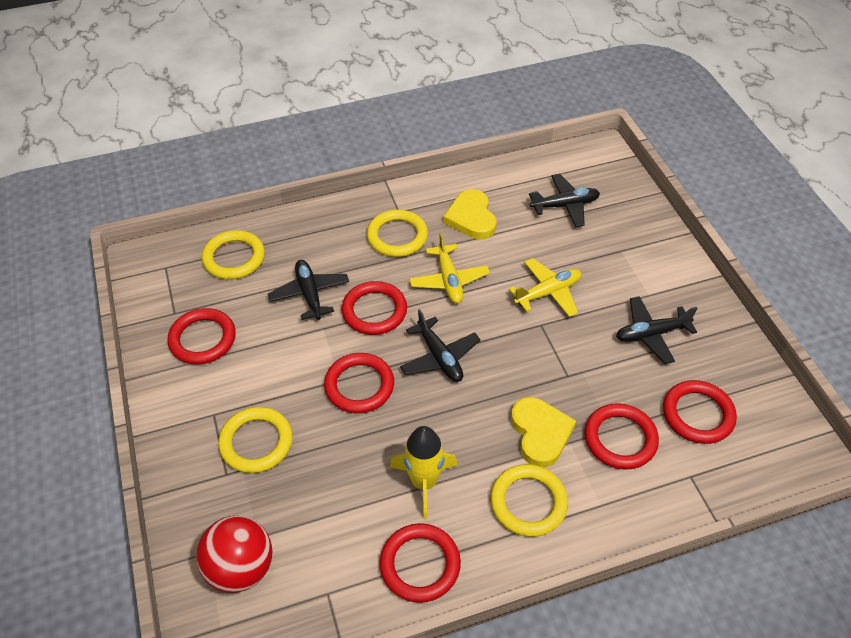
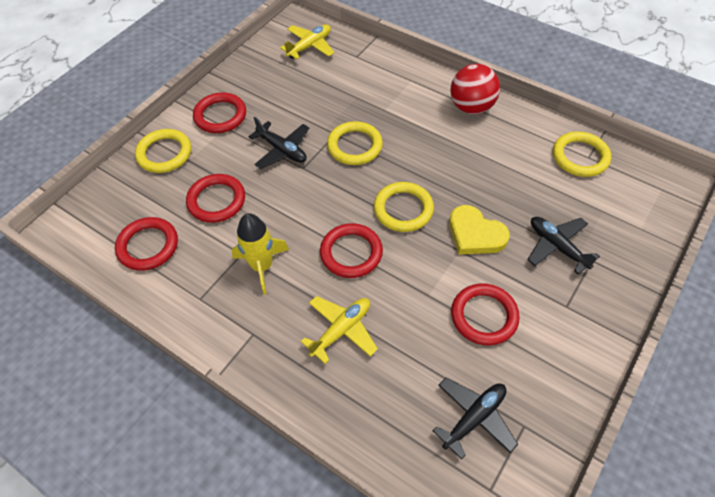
black plane: 4 -> 3
red ring: 6 -> 5
yellow heart: 2 -> 1

